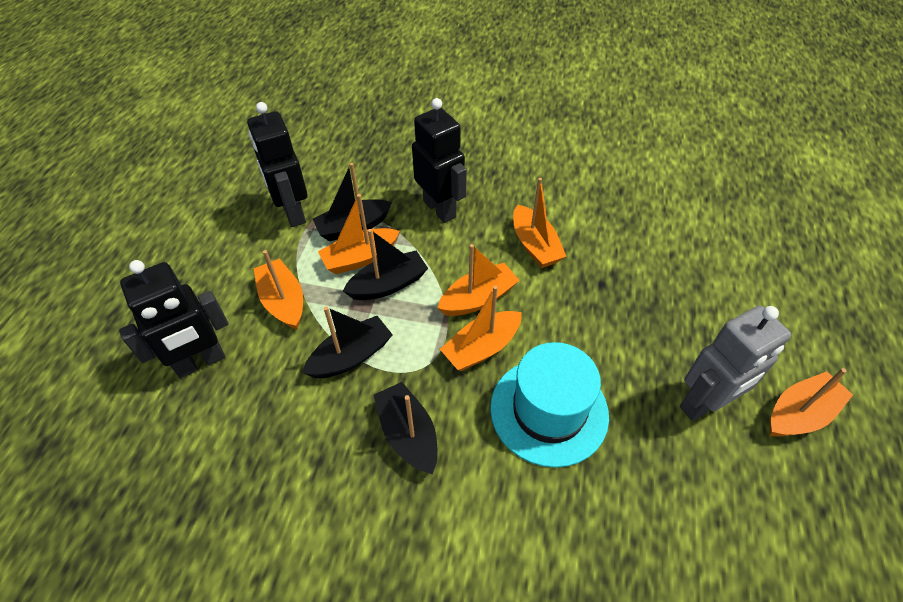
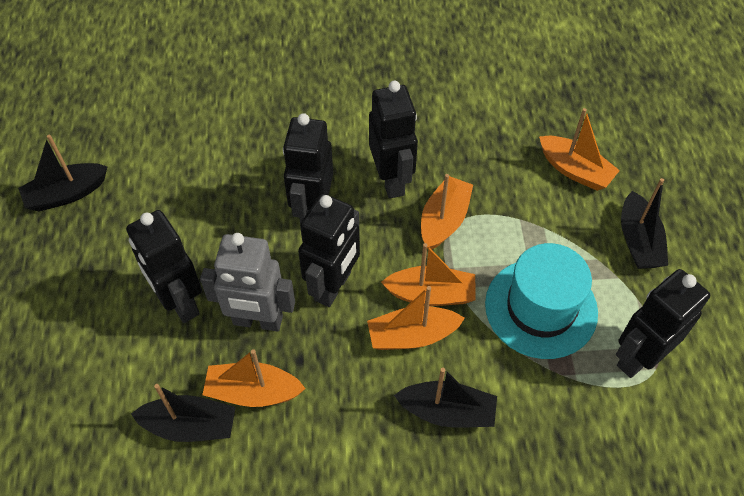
black robot: 3 -> 5
orange boat: 6 -> 5

